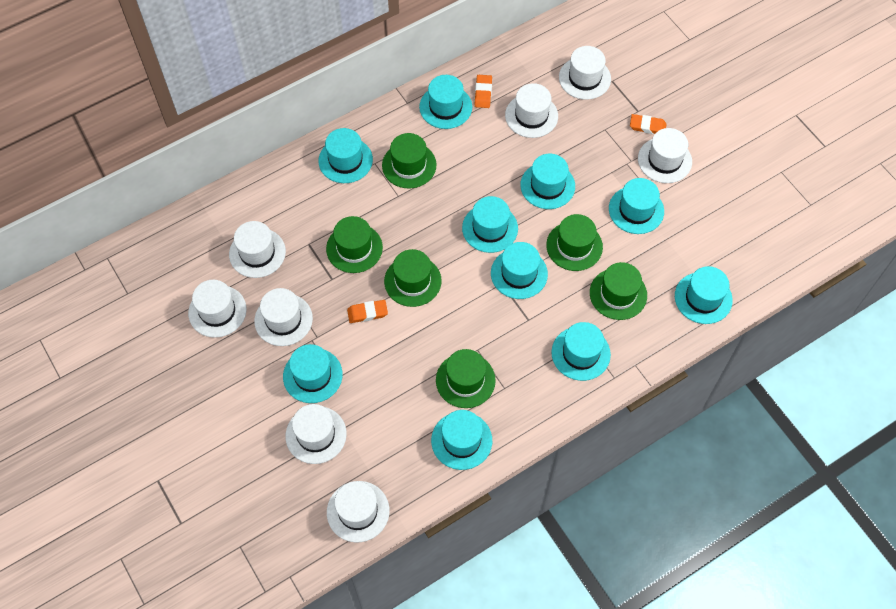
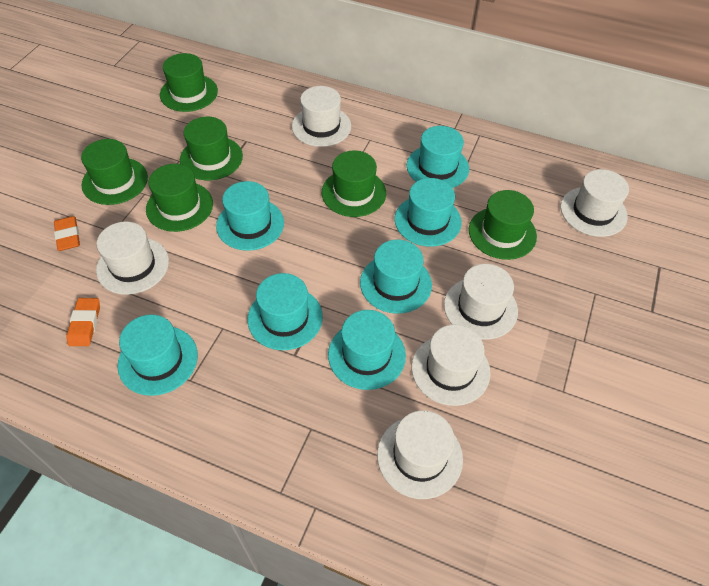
orange eraser: 3 -> 2
turquoise hat: 10 -> 7
white hat: 8 -> 6

